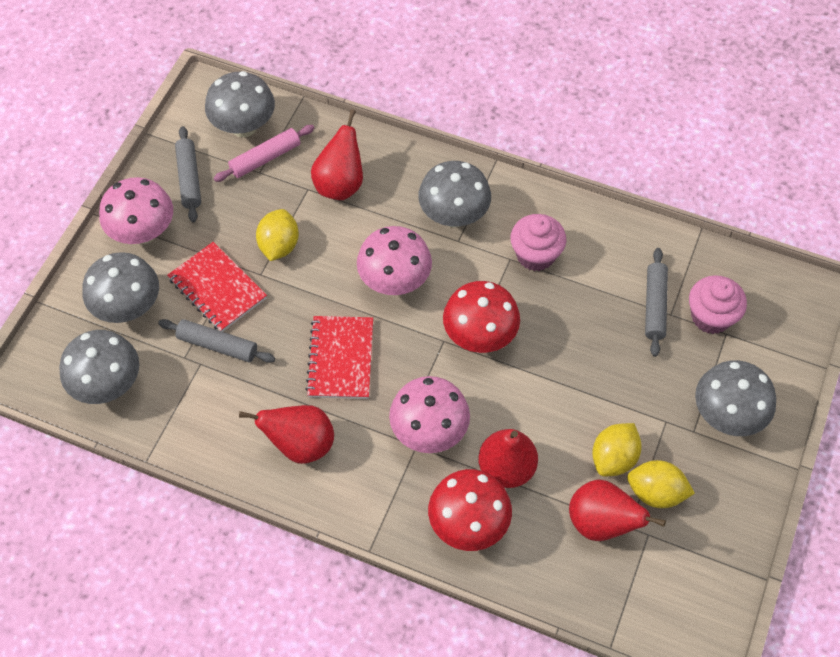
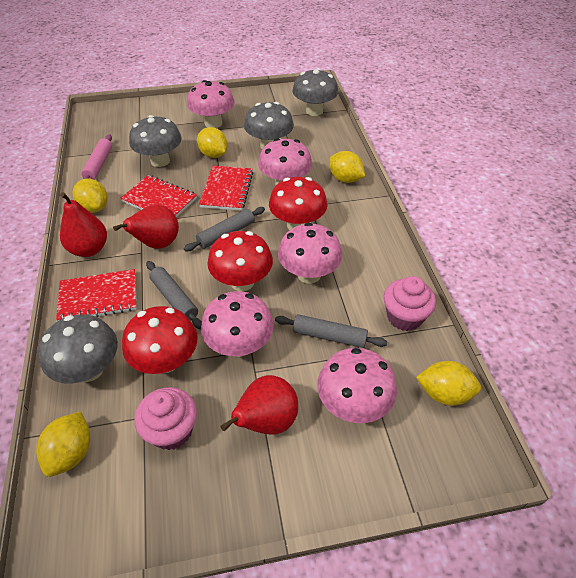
grey mushroom: 5 -> 4
pink mushroom: 3 -> 5
red mushroom: 2 -> 3
red notebook: 2 -> 3
red pear: 4 -> 3
yellow lemon: 3 -> 5

